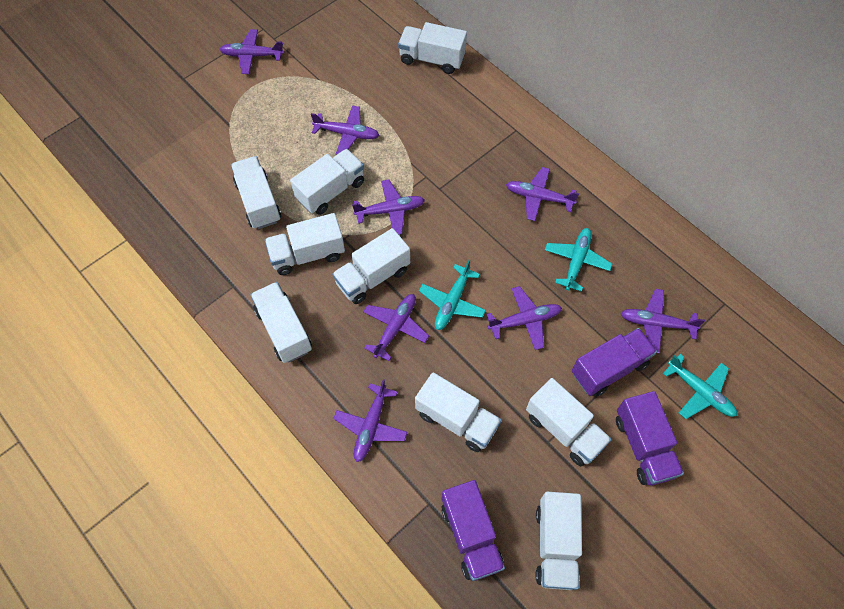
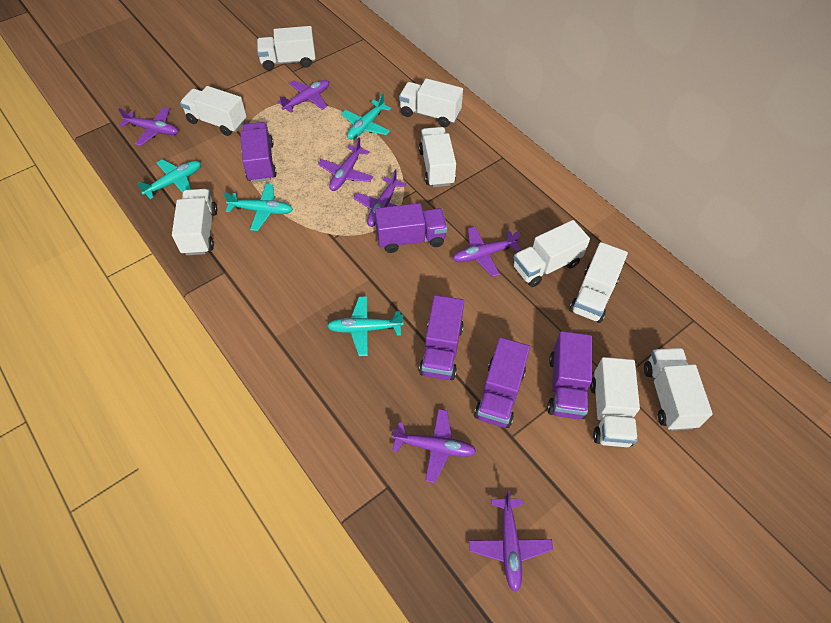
purple plane: 8 -> 7
purple truck: 3 -> 5
turquoise plane: 3 -> 4

